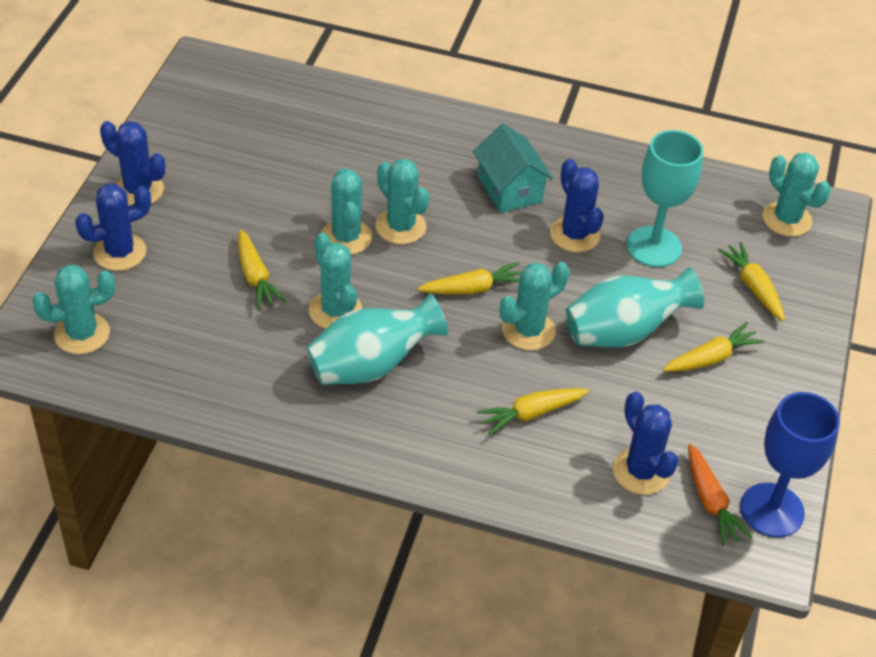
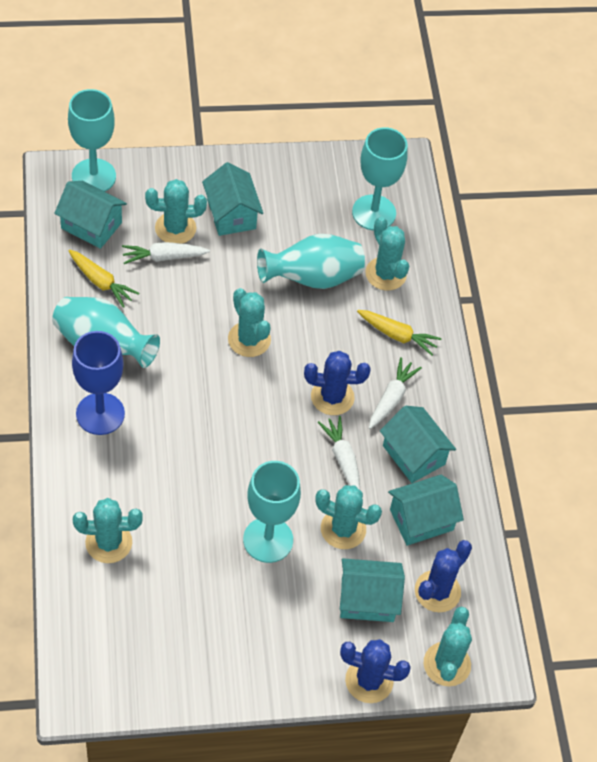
blue cactus: 4 -> 3
orange carrot: 1 -> 0
turquoise goblet: 1 -> 3
turquoise house: 1 -> 5
white carrot: 0 -> 3
yellow carrot: 5 -> 2

